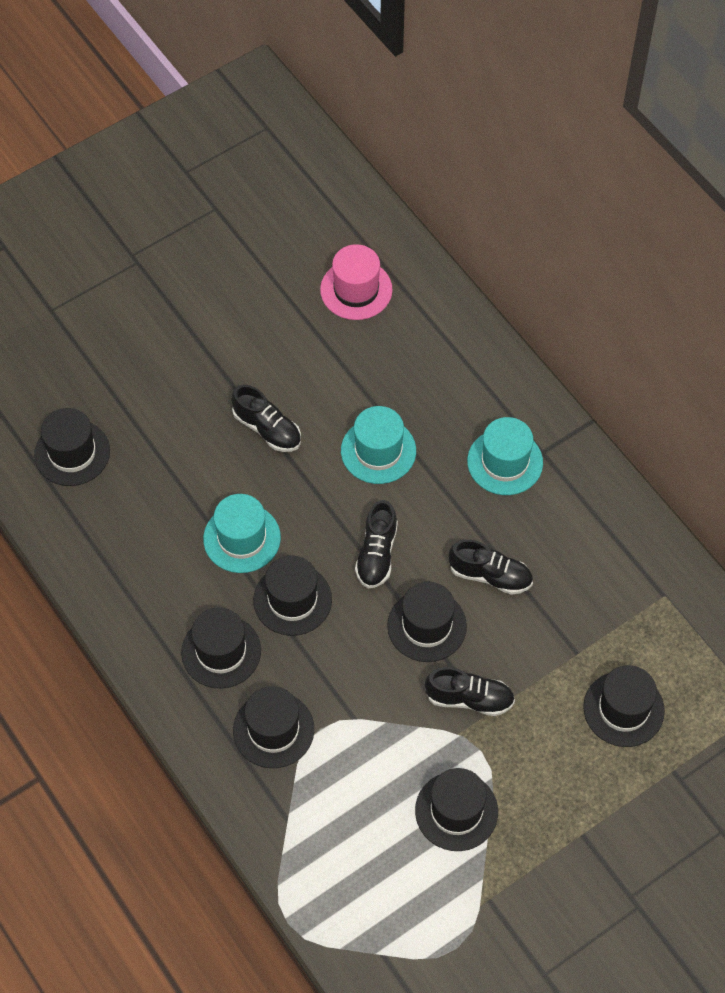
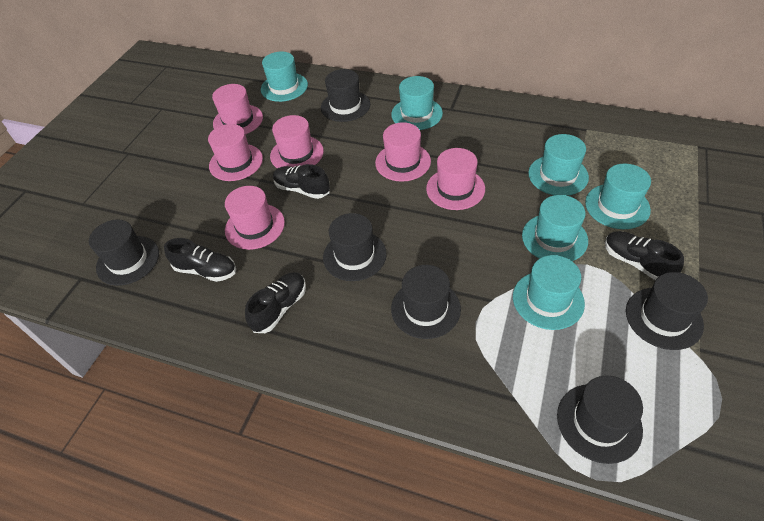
black hat: 7 -> 6
pink hat: 1 -> 6
turquoise hat: 3 -> 6

